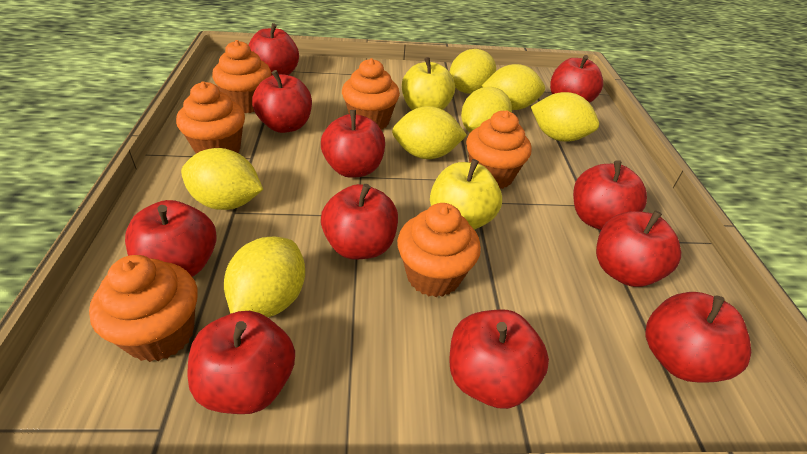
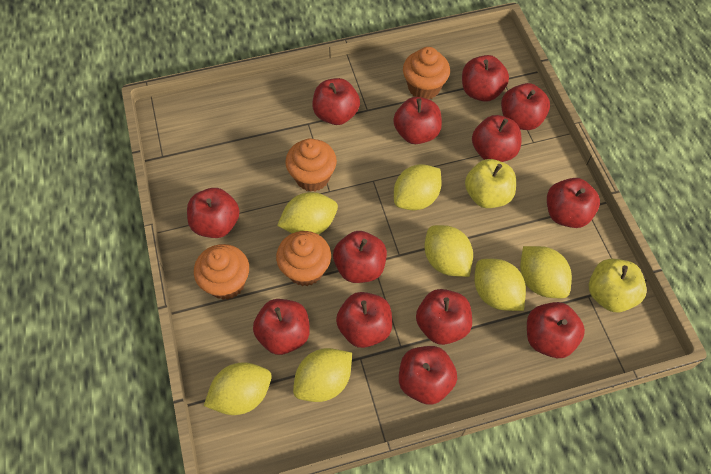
orange cupcake: 6 -> 4
red apple: 11 -> 13

